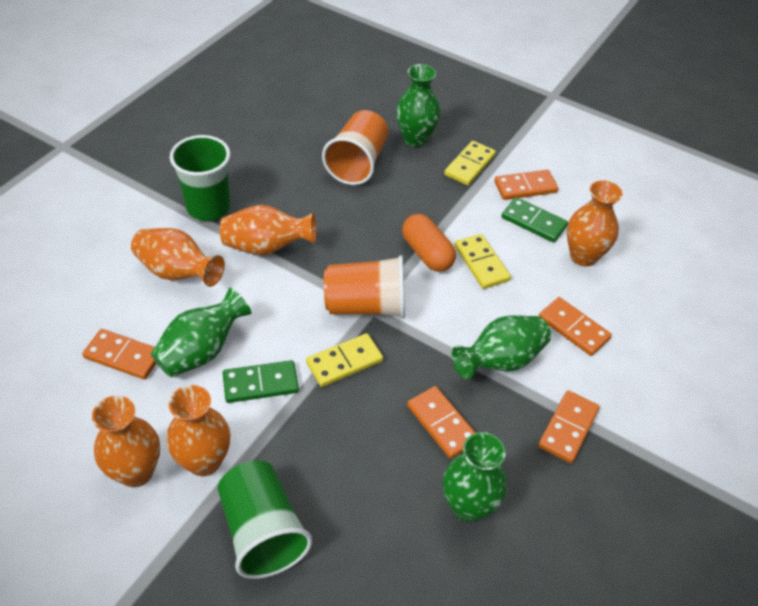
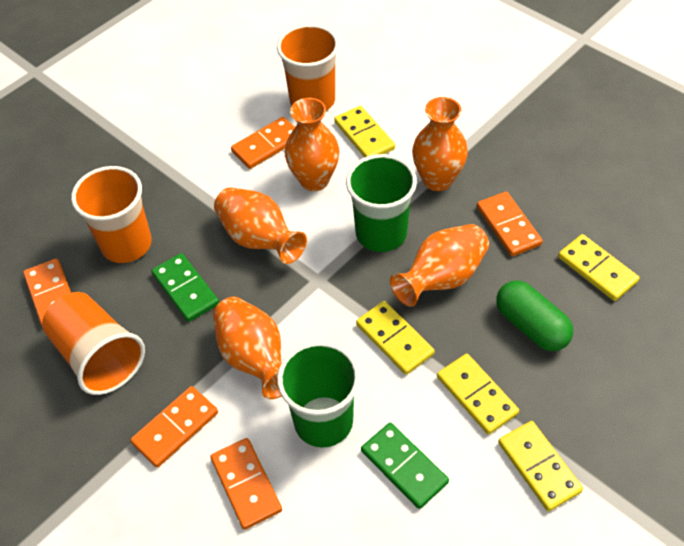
green capsule: 0 -> 1
green vase: 4 -> 0
orange capsule: 1 -> 0
orange cup: 2 -> 3
yellow domino: 3 -> 5

